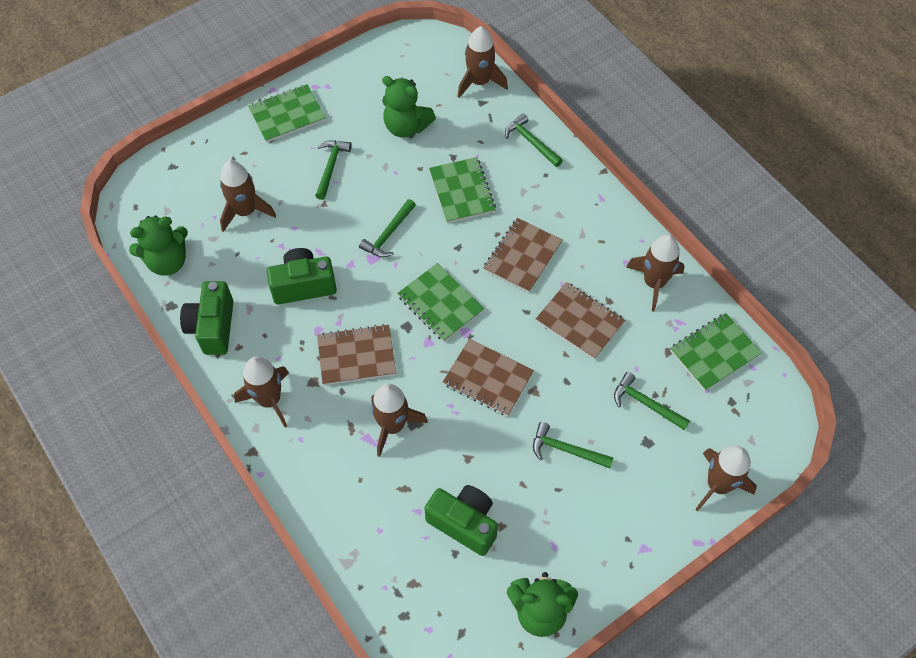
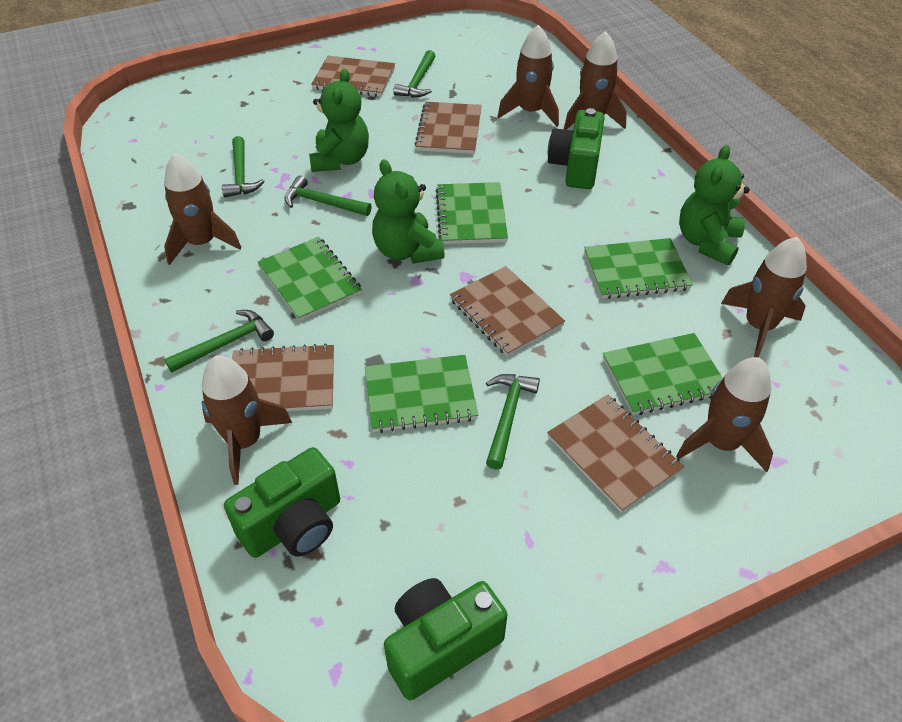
brown notebook: 4 -> 5
green notebook: 4 -> 5

